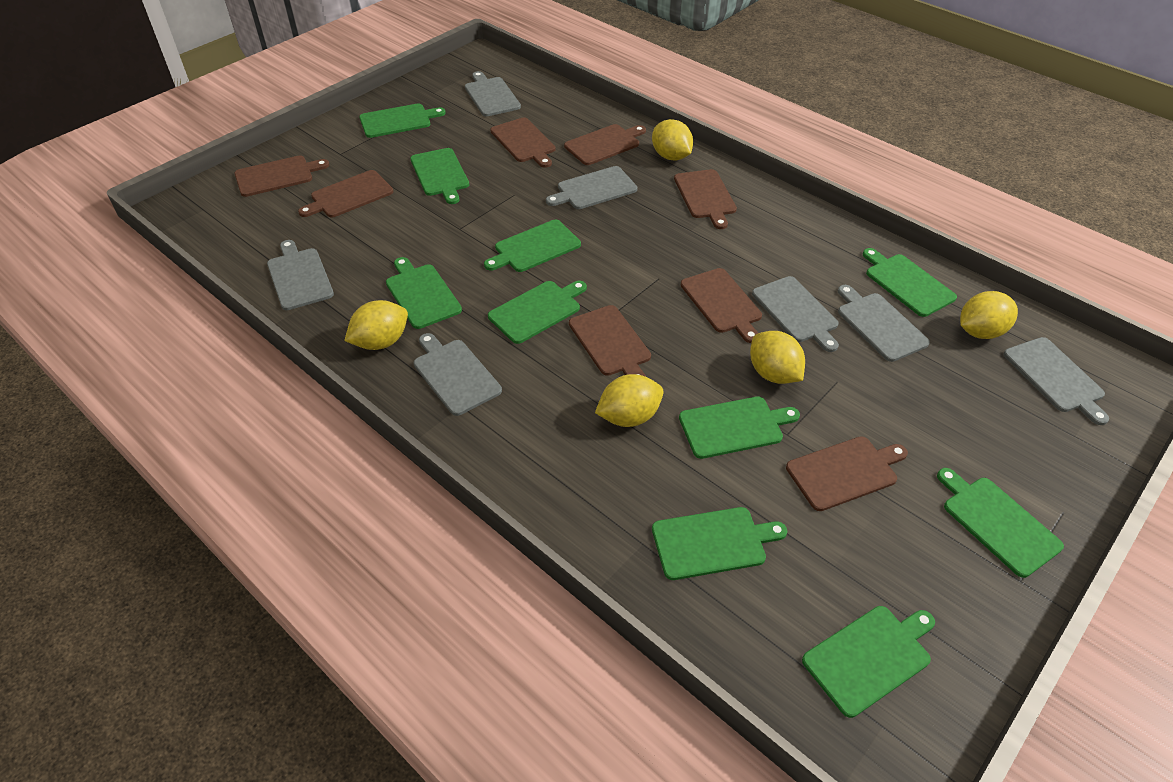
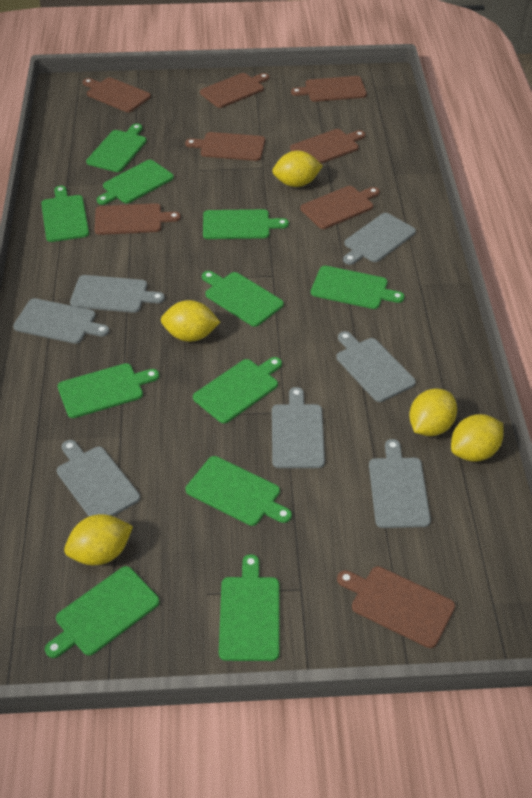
green cutting board: 10 -> 11

